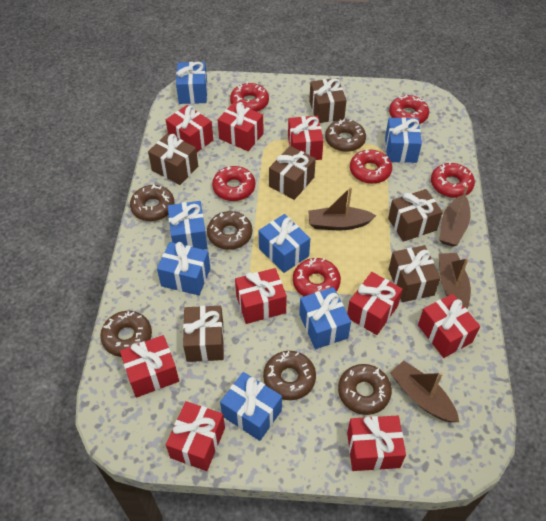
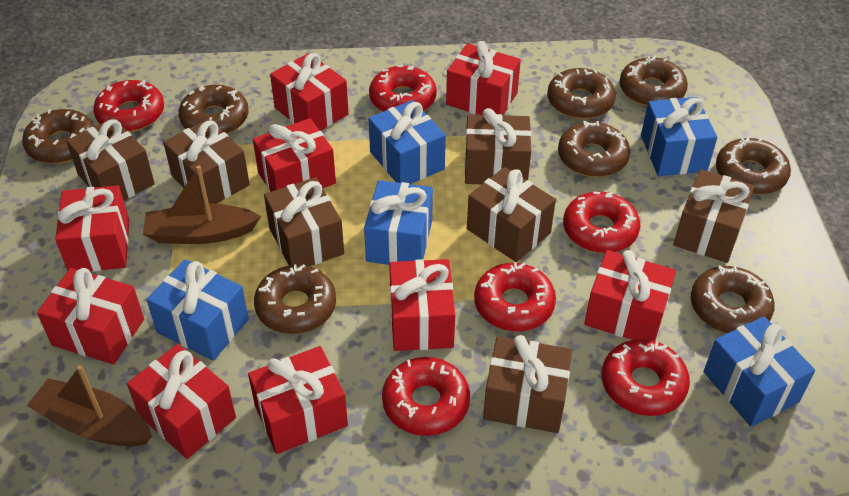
blue gift: 7 -> 5
brown boat: 4 -> 2
brown donut: 6 -> 8
brown gift: 6 -> 7

